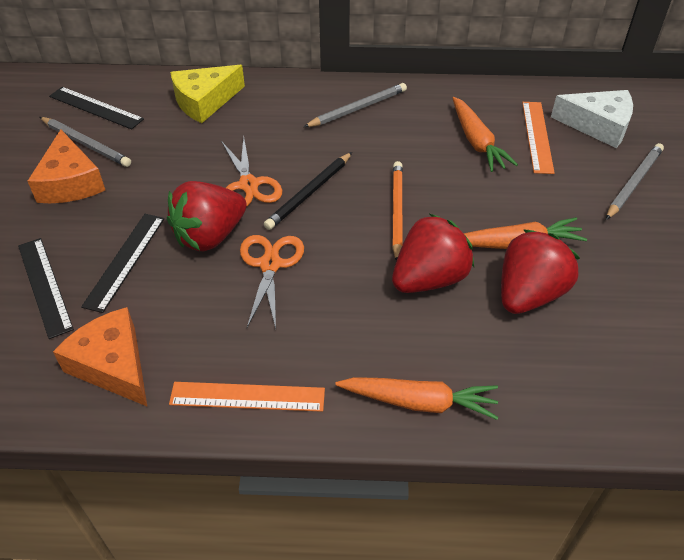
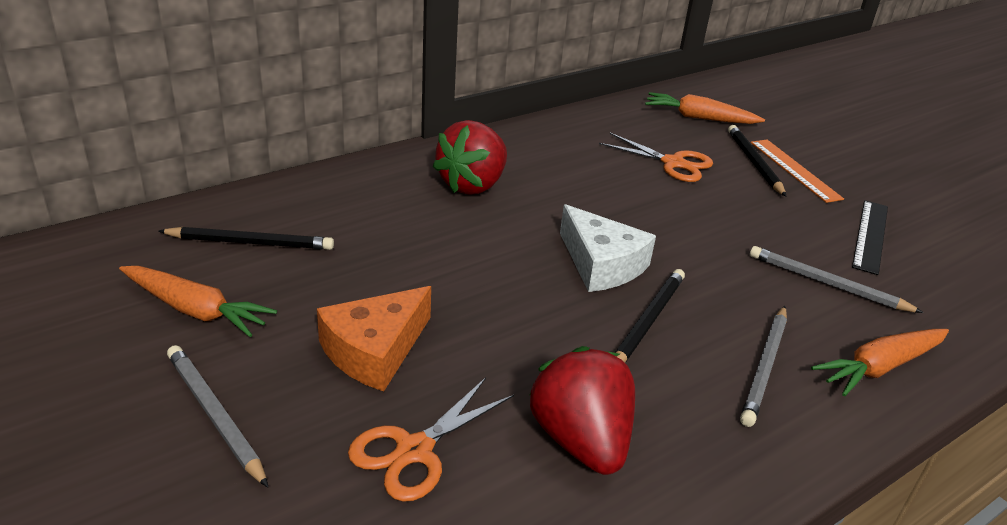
black pencil: 1 -> 3
black ruler: 3 -> 1
orange cheese: 2 -> 1
orange pencil: 1 -> 0
orange ruler: 2 -> 1
red strawberry: 3 -> 2
yellow cheese: 1 -> 0

